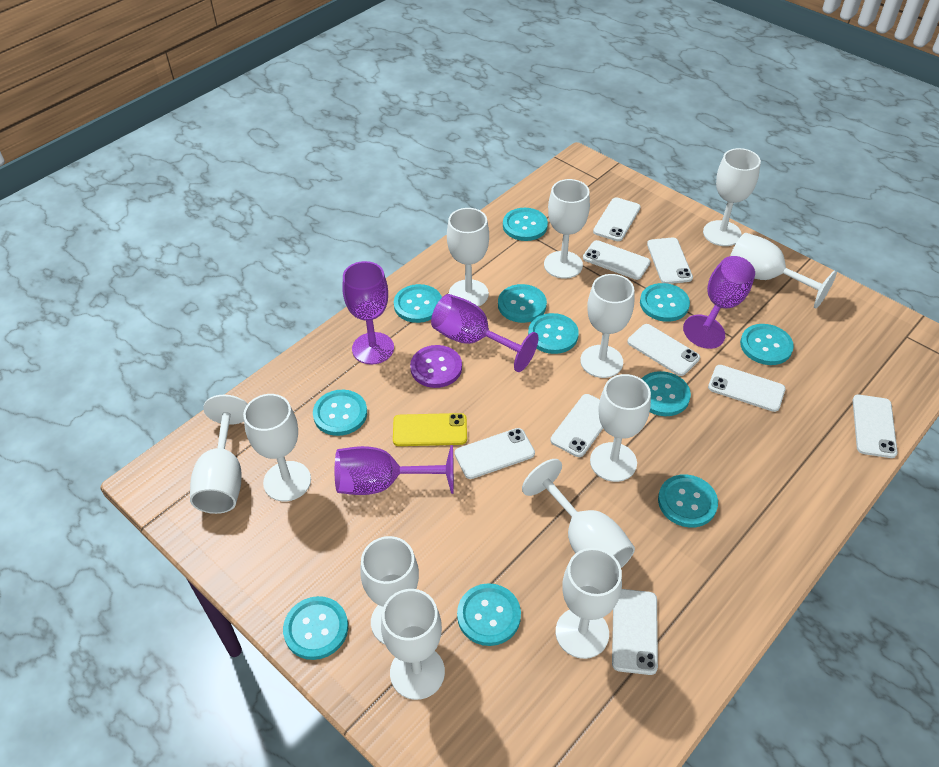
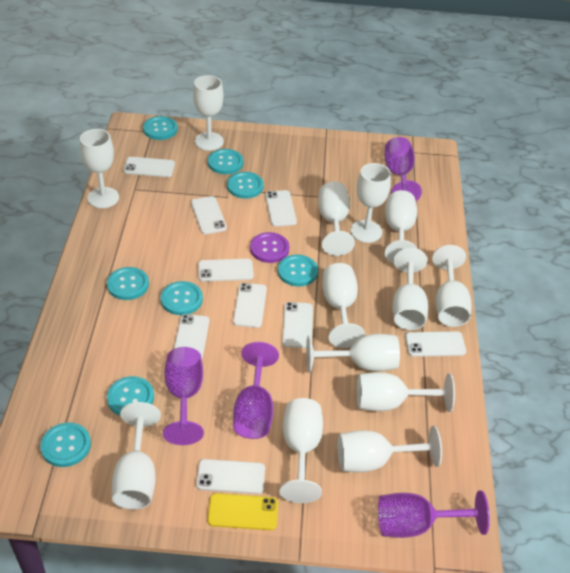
turquoise button: 11 -> 8
white goblet: 12 -> 13

